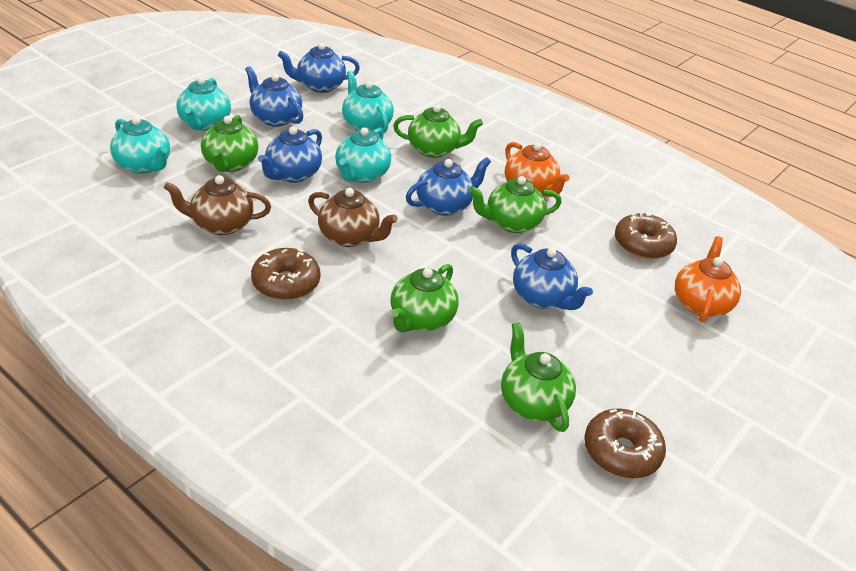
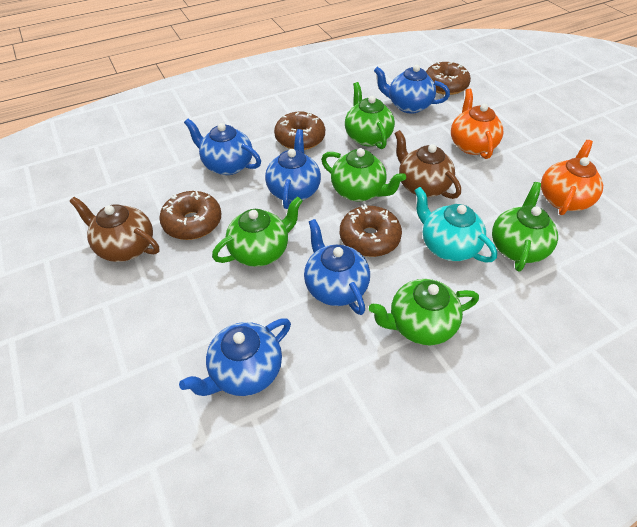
brown donut: 3 -> 4
turquoise teapot: 4 -> 1

